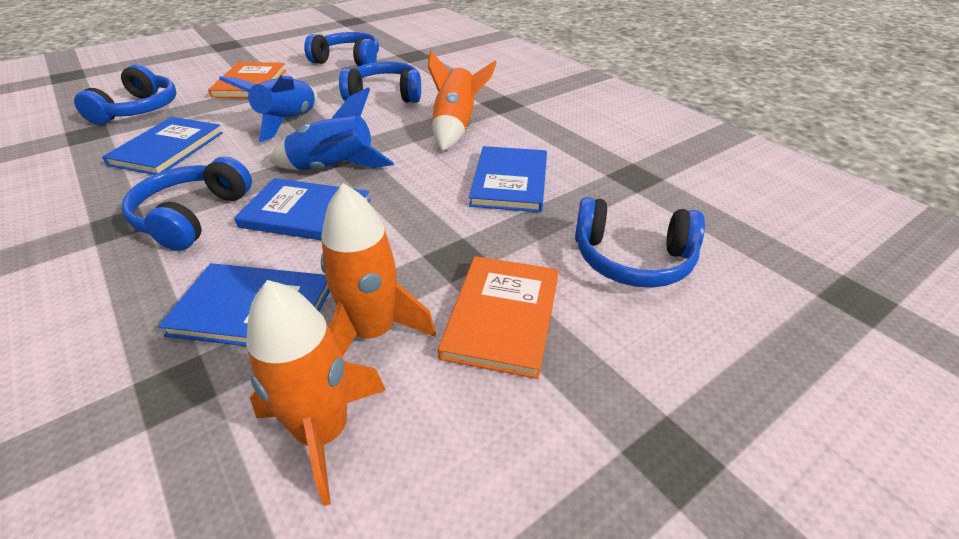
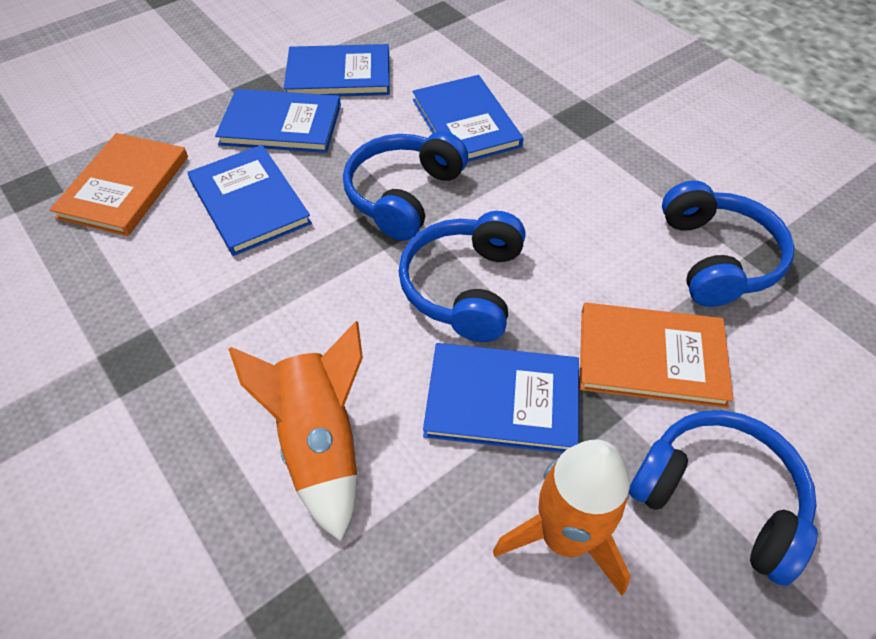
blue book: 4 -> 5
blue headphones: 5 -> 4
blue rocket: 2 -> 0
orange rocket: 3 -> 2

